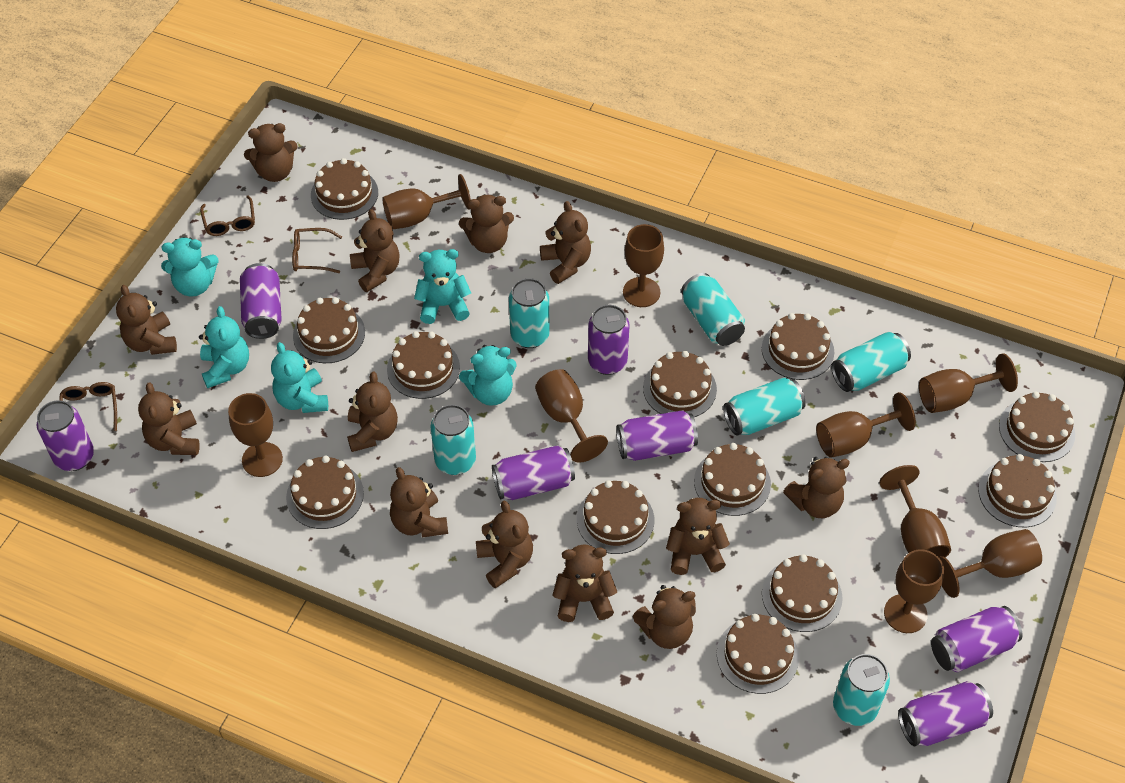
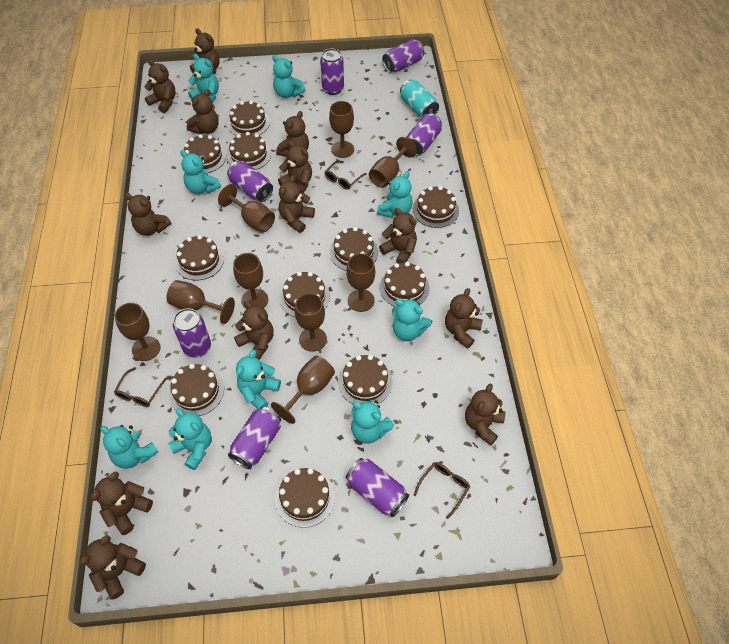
brown cake: 12 -> 11
turquoise can: 6 -> 1
turquoise teddy bear: 5 -> 9

